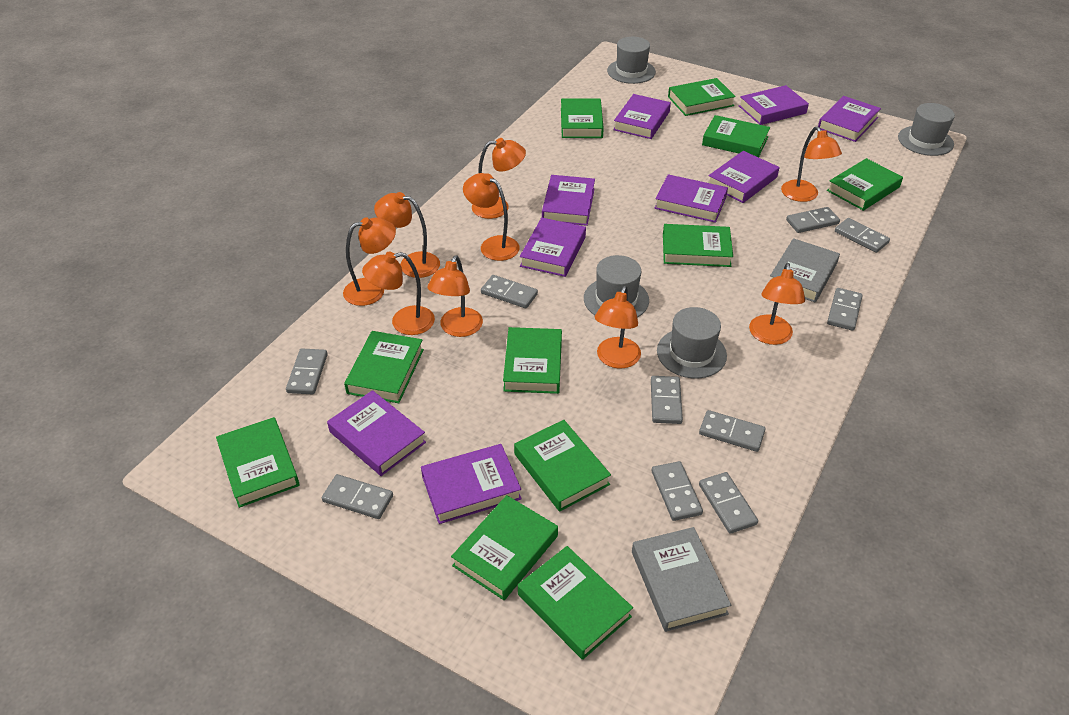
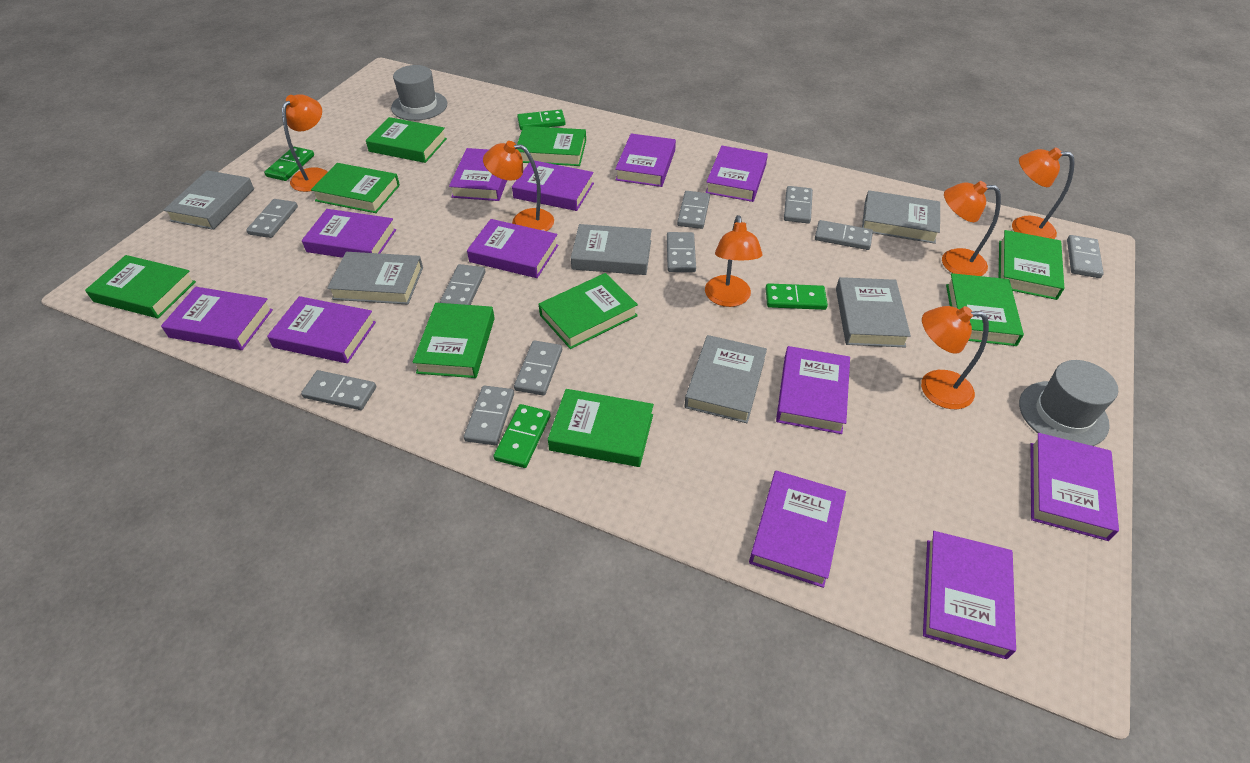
green book: 11 -> 9
green domino: 0 -> 4
grey book: 2 -> 6
grey hat: 4 -> 2
orange lamp: 9 -> 6
purple book: 9 -> 12

